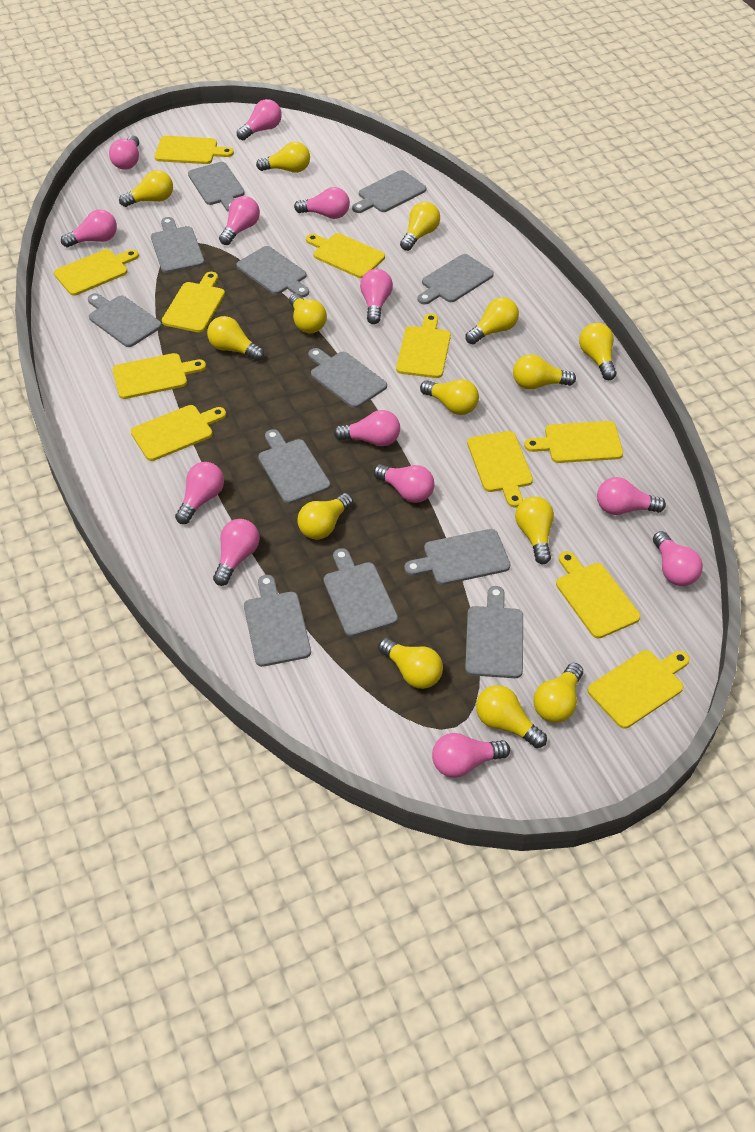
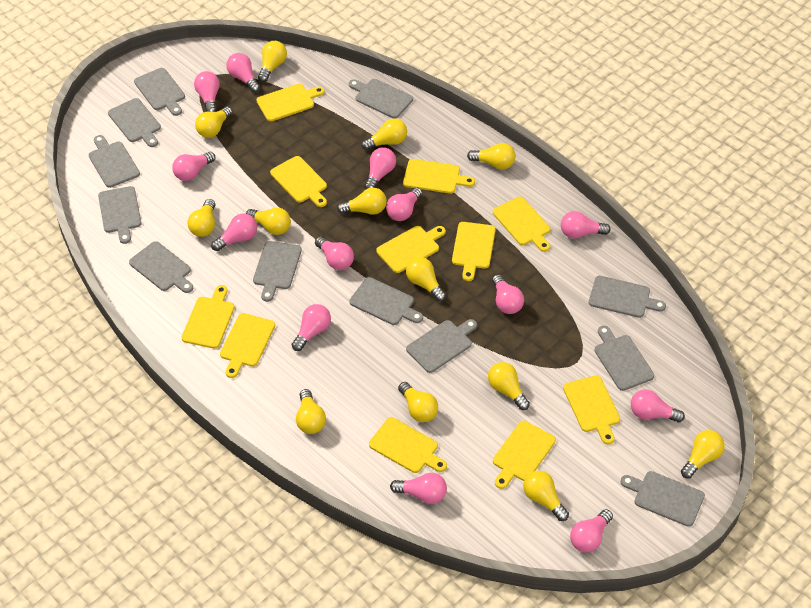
yellow light bulb: 14 -> 13

